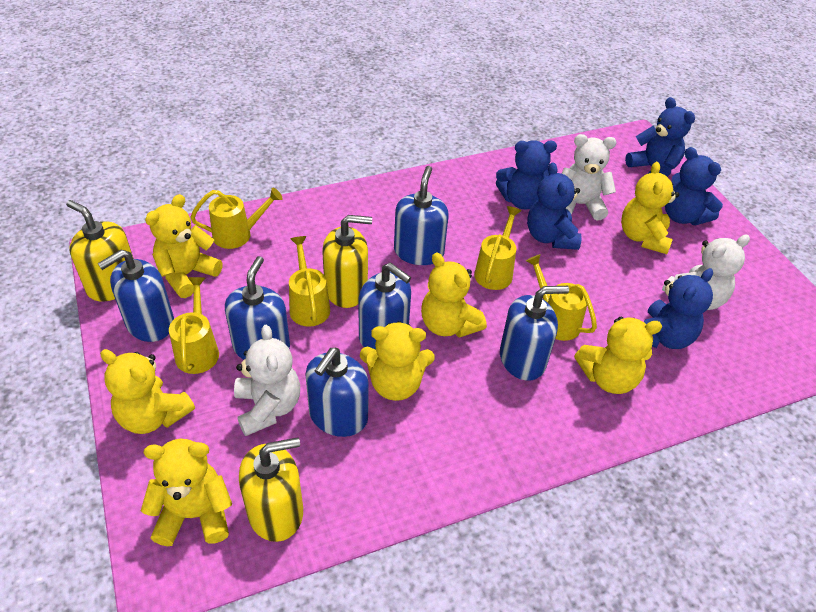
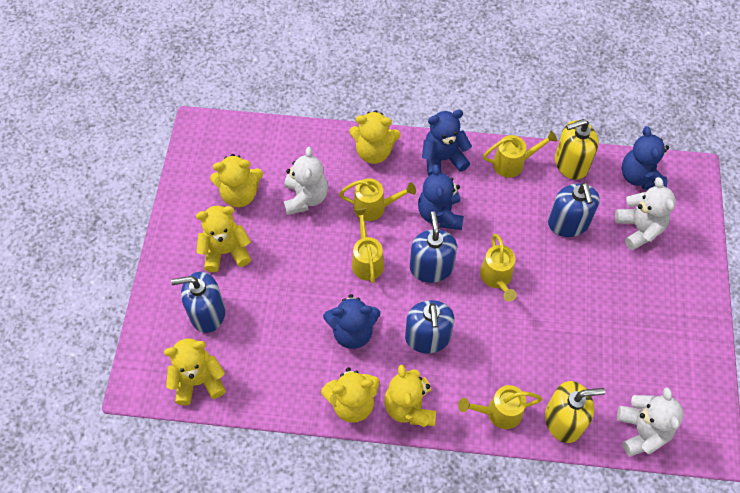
blue soap dispenser: 6 -> 4
blue teddy bear: 5 -> 4
yellow soap dispenser: 3 -> 2
yellow teddy bear: 7 -> 6

